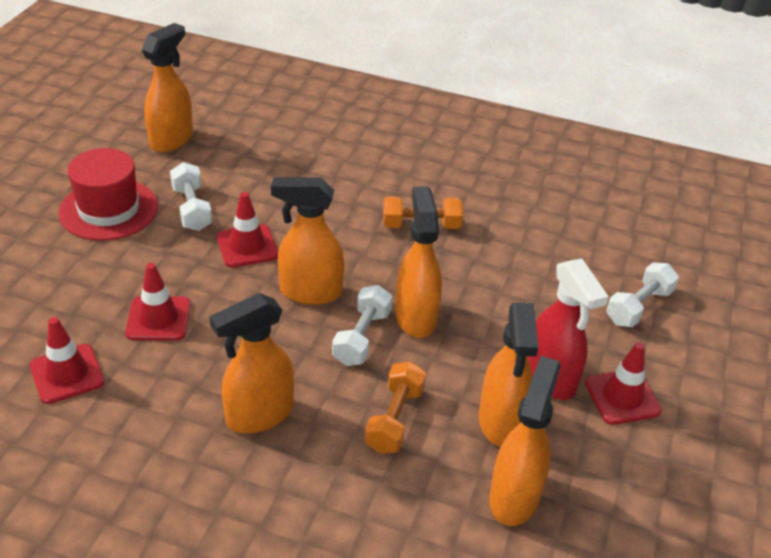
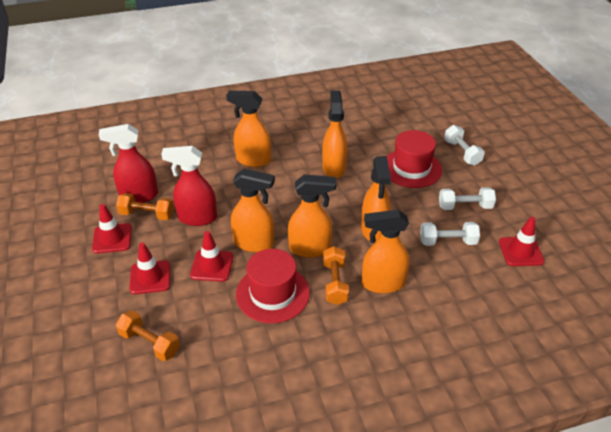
orange dumbbell: 2 -> 3
red hat: 1 -> 2
red spray bottle: 1 -> 2

